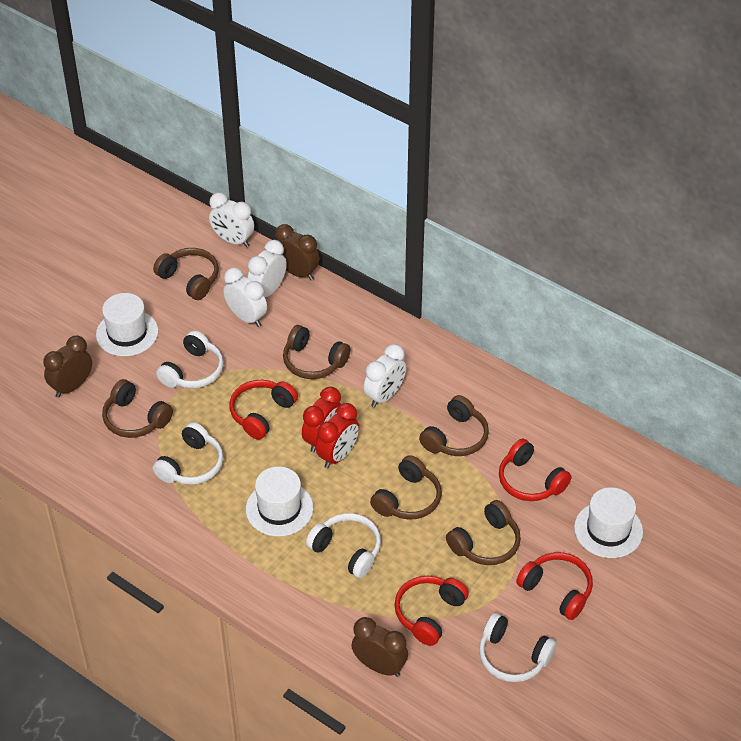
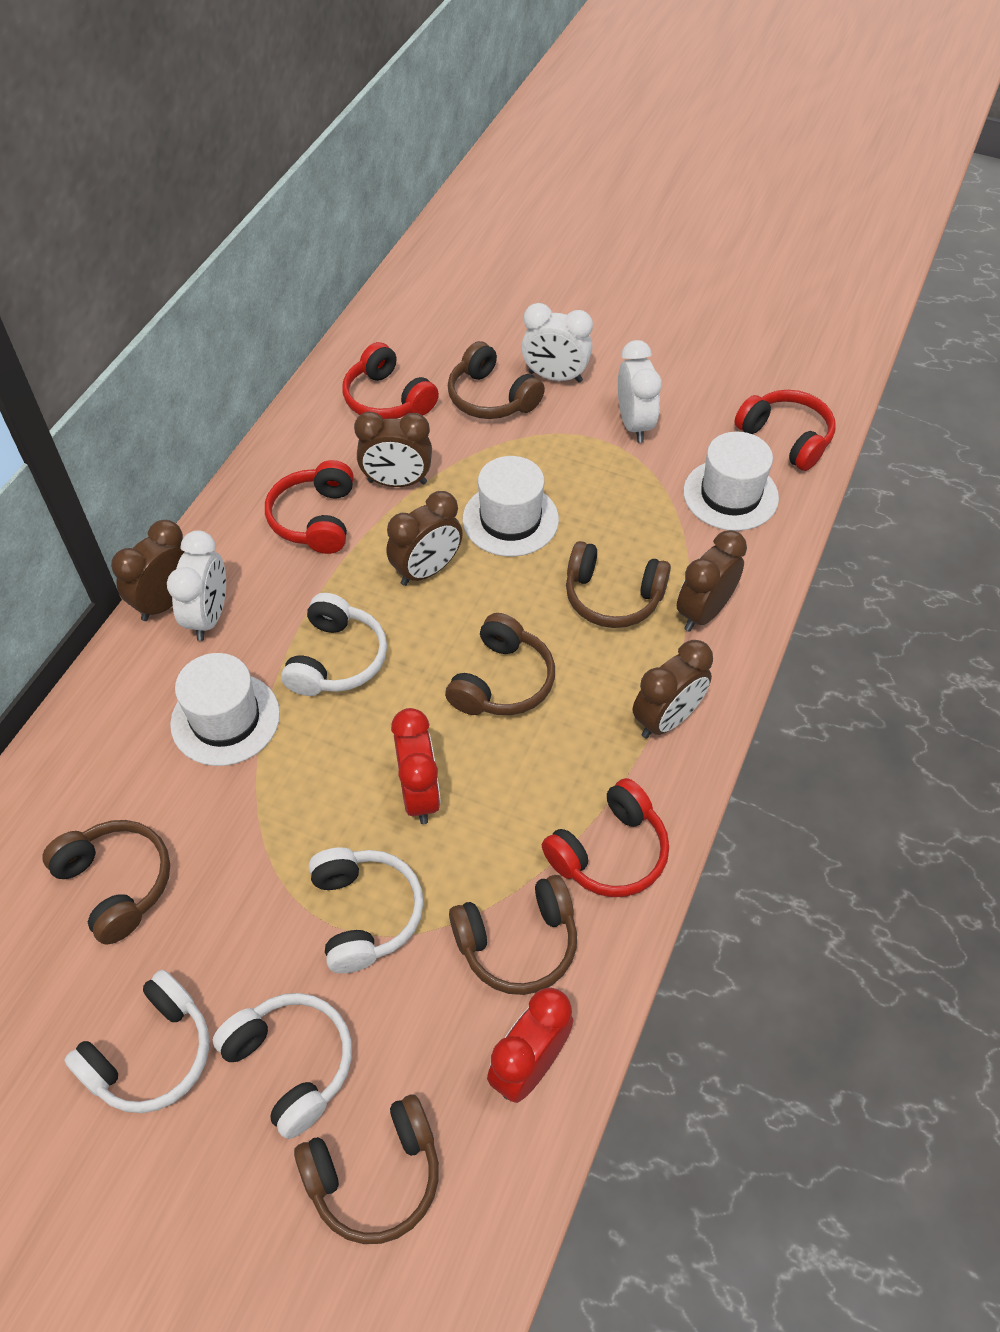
brown clock: 3 -> 5
white clock: 4 -> 3

